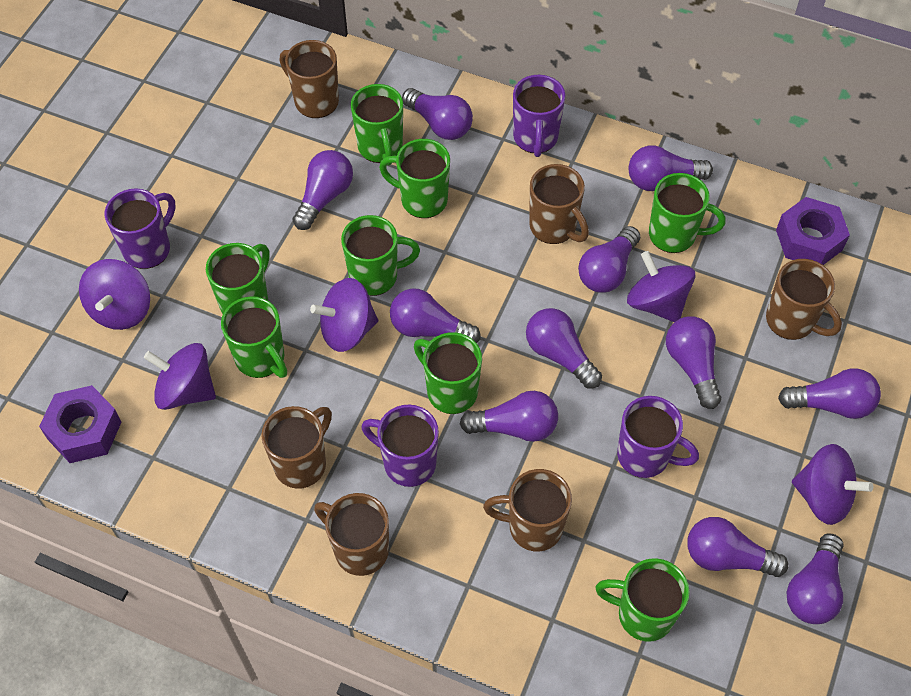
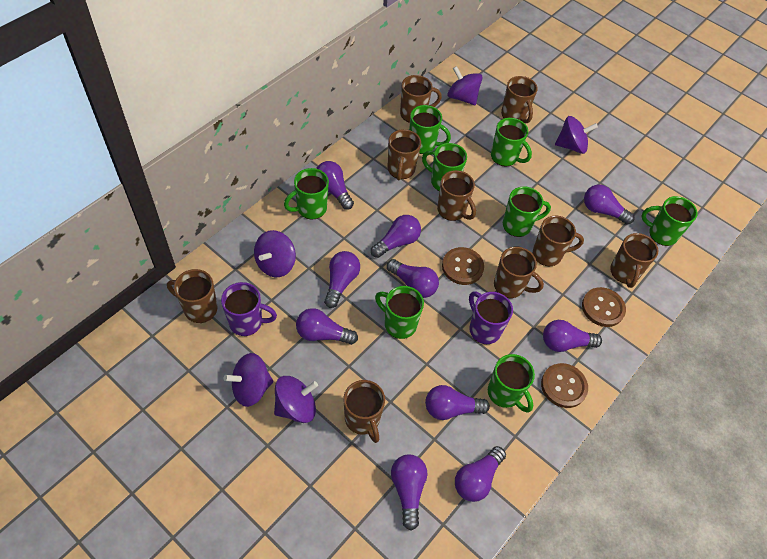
brown button: 0 -> 3
brown mug: 6 -> 9
purple light bulb: 11 -> 10
purple mug: 4 -> 2
purple nut: 2 -> 0

